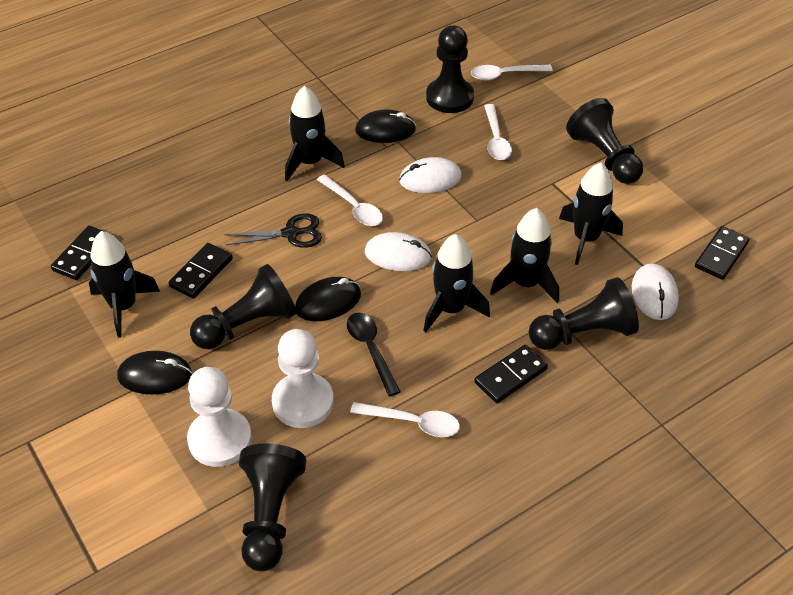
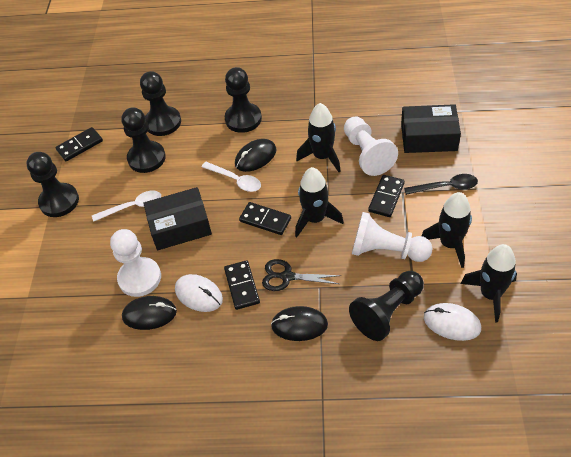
black box: 0 -> 2
black rocket: 5 -> 4
white mouse: 3 -> 2
white pawn: 2 -> 3
white spoon: 4 -> 2

